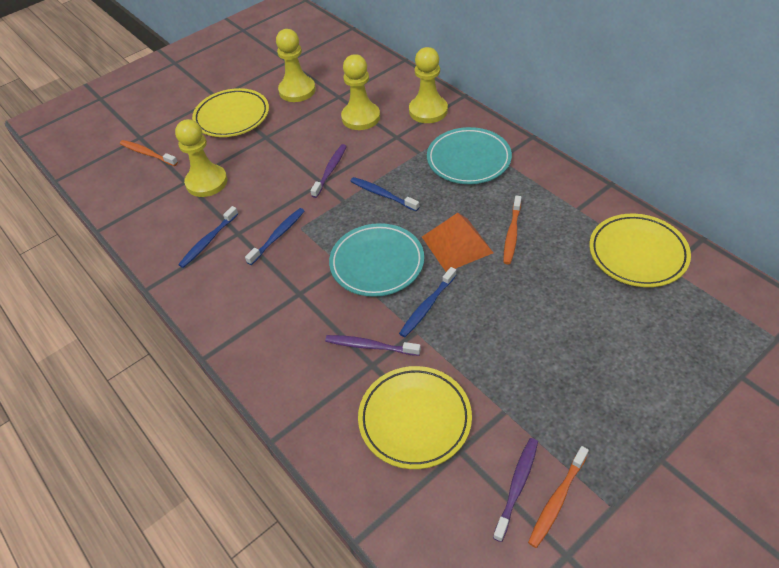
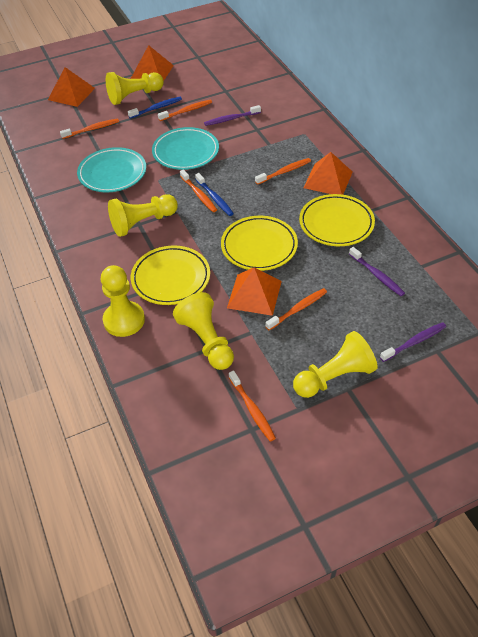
blue toothbrush: 4 -> 2
orange pyramid: 1 -> 4
orange toothbrush: 3 -> 6
yellow pawn: 4 -> 5

